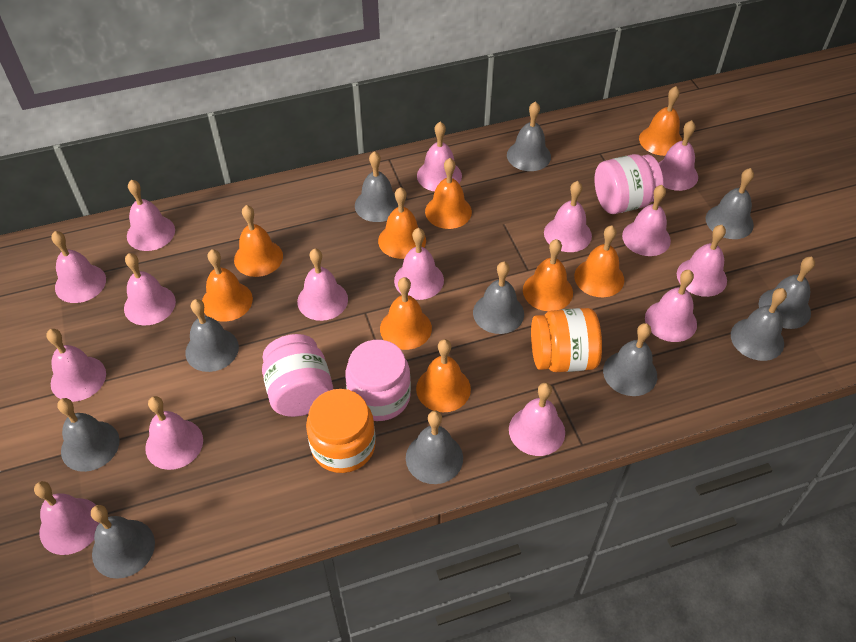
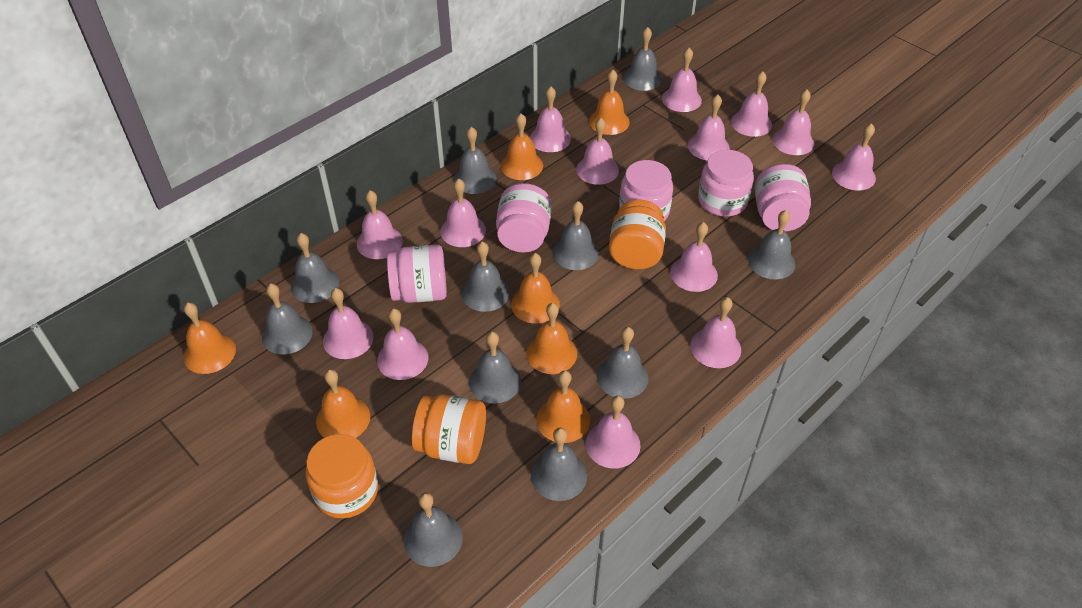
orange bell: 9 -> 7
orange jar: 2 -> 3
pink bell: 15 -> 14
pink jar: 3 -> 5

